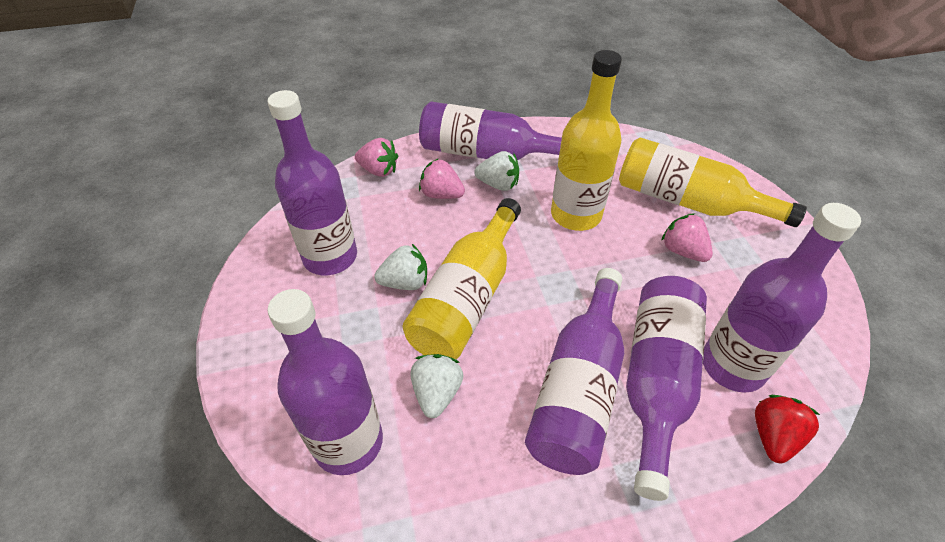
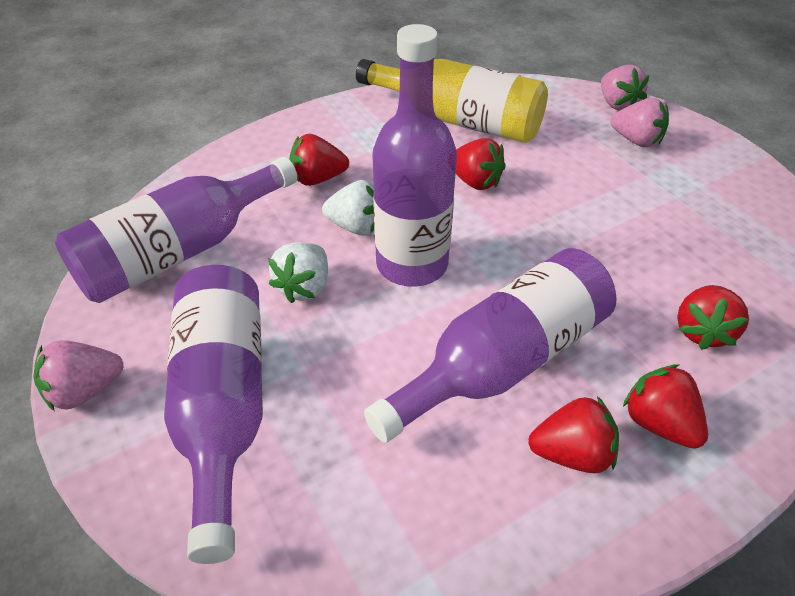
purple bottle: 6 -> 4
red strawberry: 1 -> 5
white strawberry: 3 -> 2
yellow bottle: 3 -> 1

